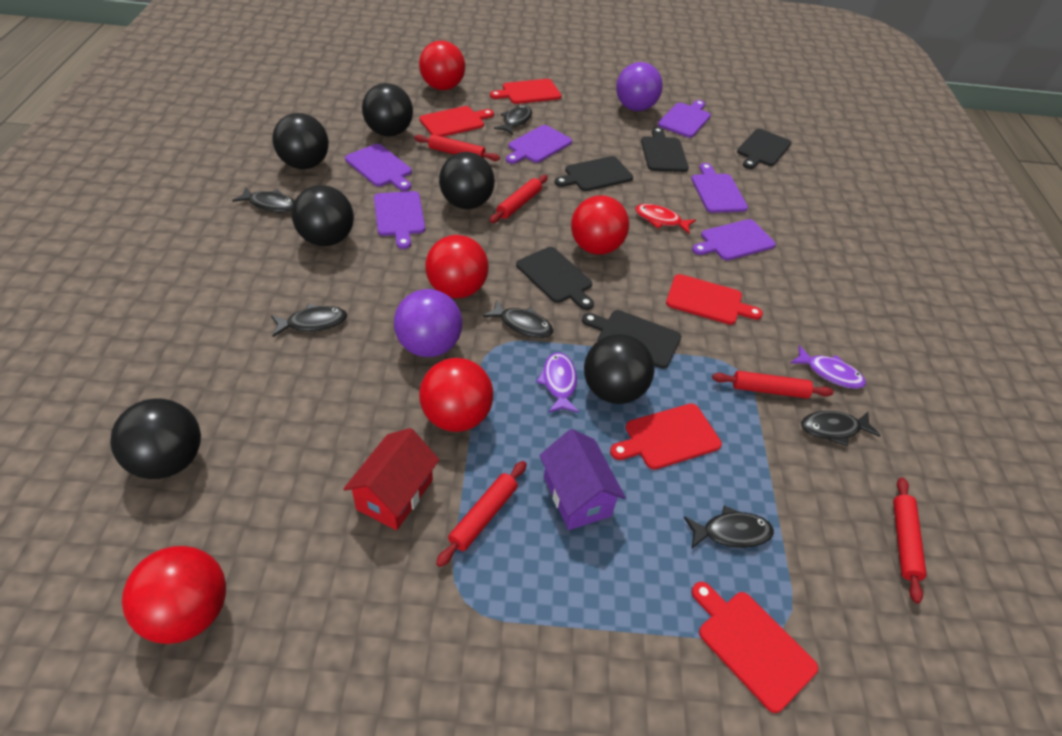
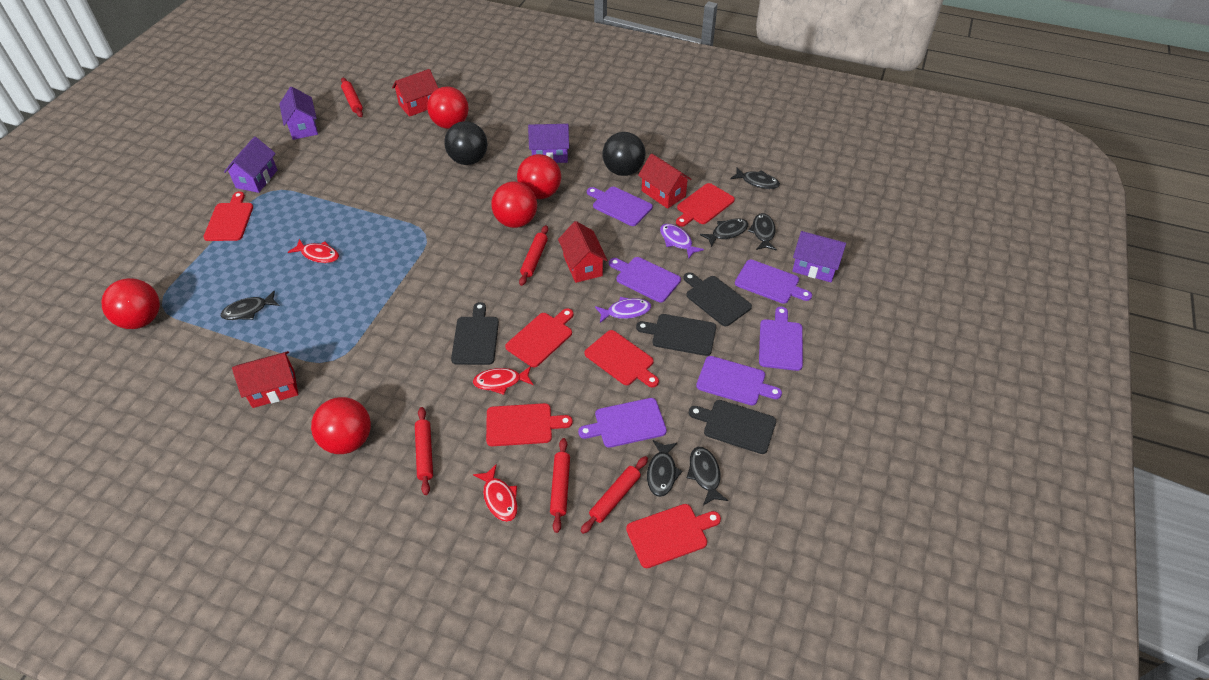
black ball: 6 -> 2
black cutting board: 5 -> 4
purple ball: 2 -> 0
purple house: 1 -> 4
red cutting board: 5 -> 6
red fish: 1 -> 3
red house: 1 -> 4

